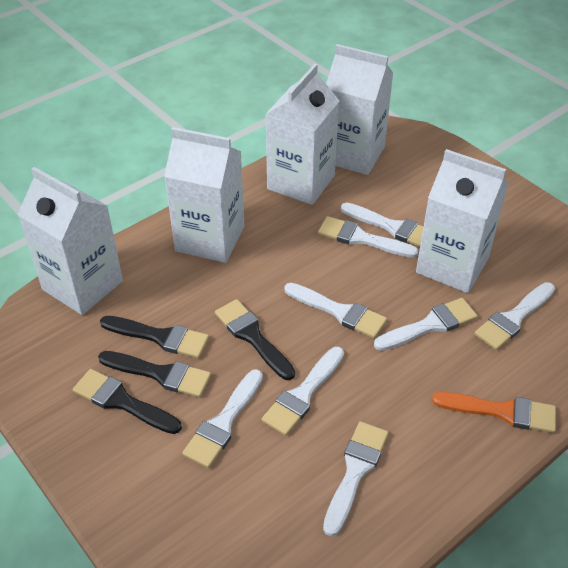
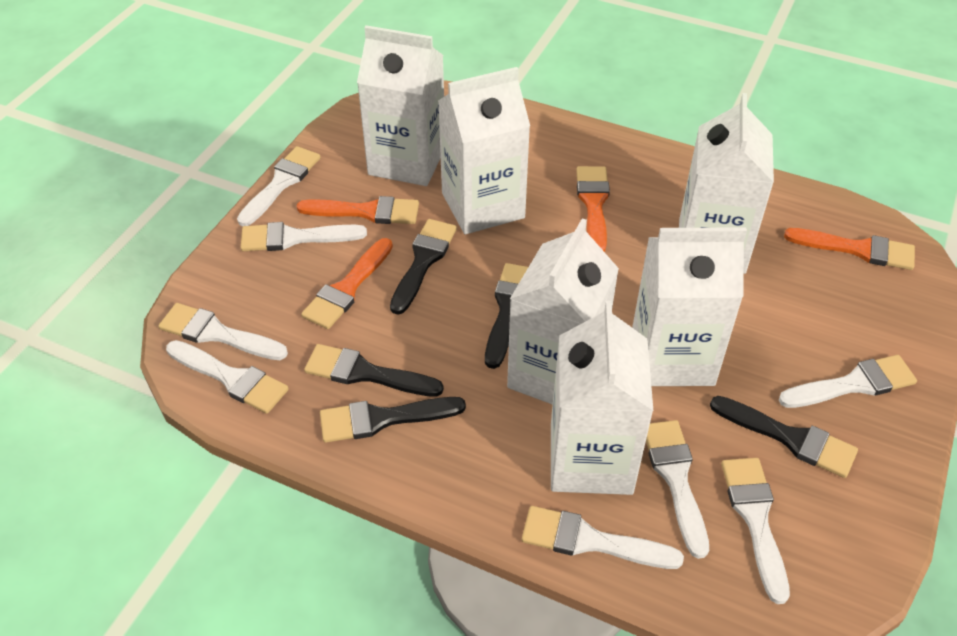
black brush: 4 -> 5
orange brush: 1 -> 4
white carton: 5 -> 6

